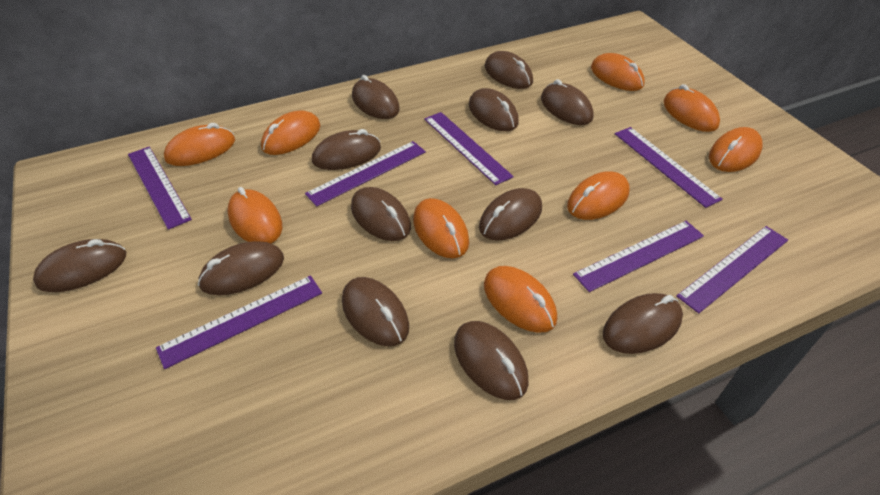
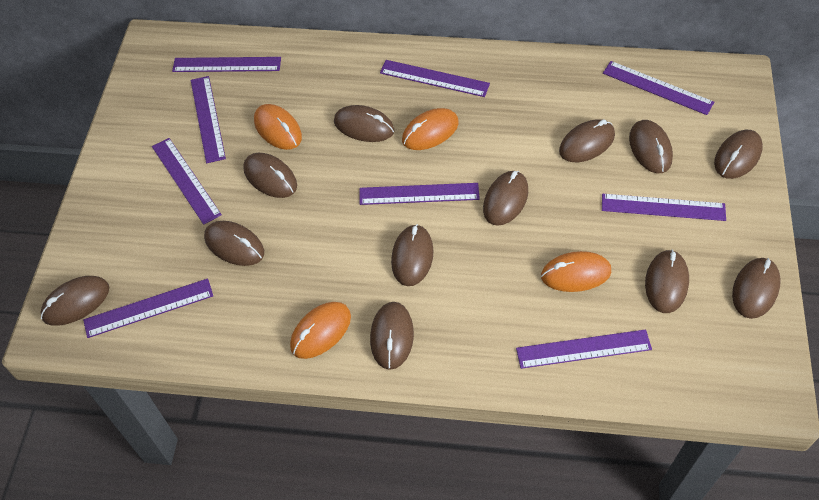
orange mouse: 9 -> 4
purple ruler: 7 -> 9

